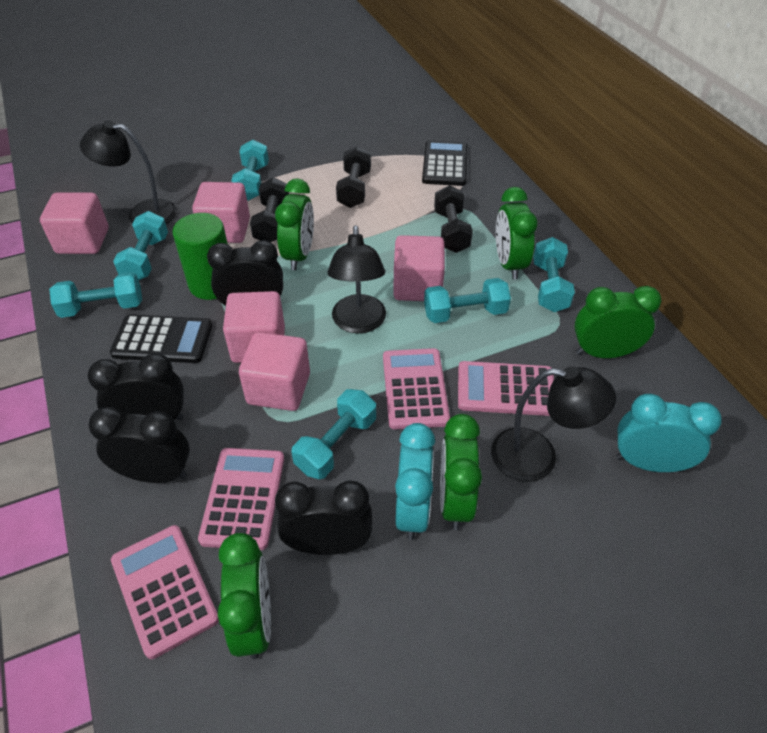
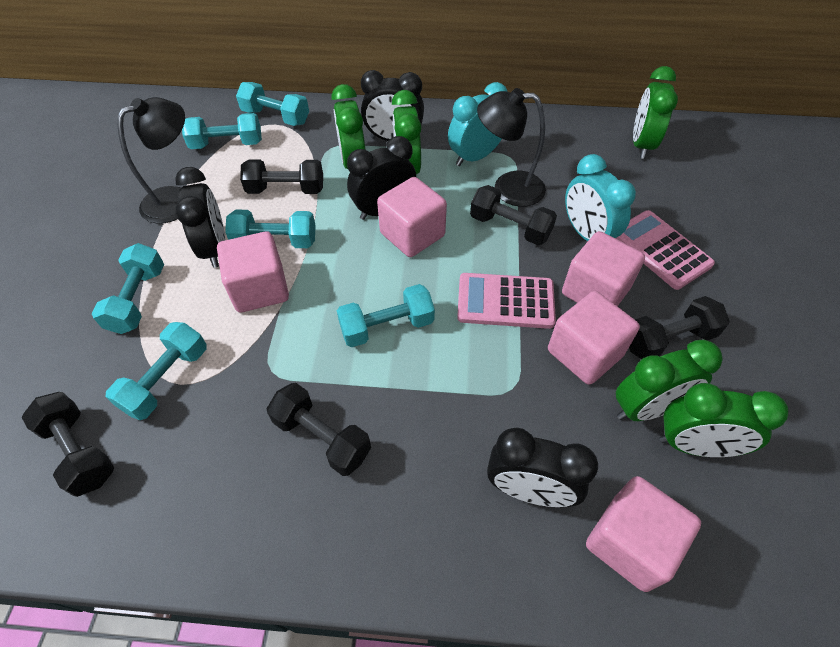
black calculator: 2 -> 0
black dumbbell: 3 -> 5
black lamp: 3 -> 2
green cylinder: 1 -> 0
pink calculator: 4 -> 2

